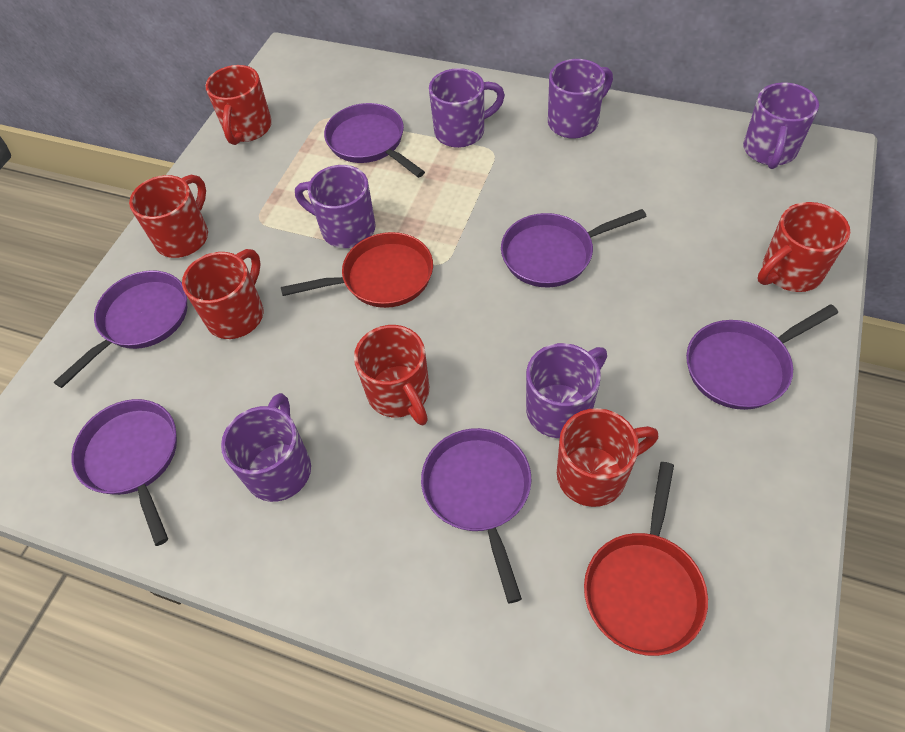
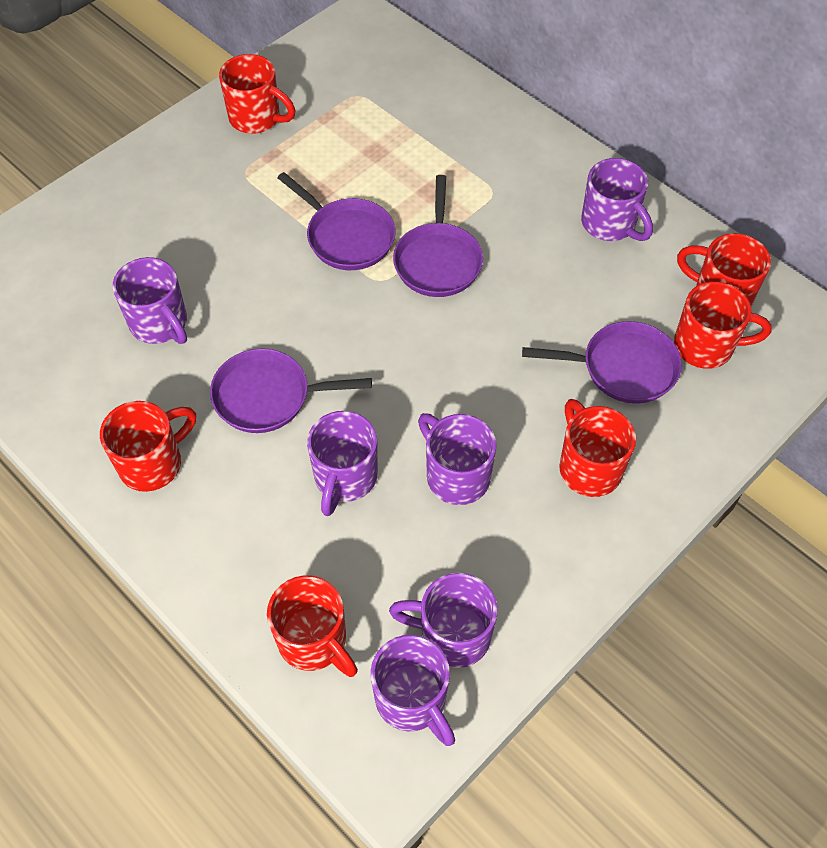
purple pan: 6 -> 4
red pan: 2 -> 0

